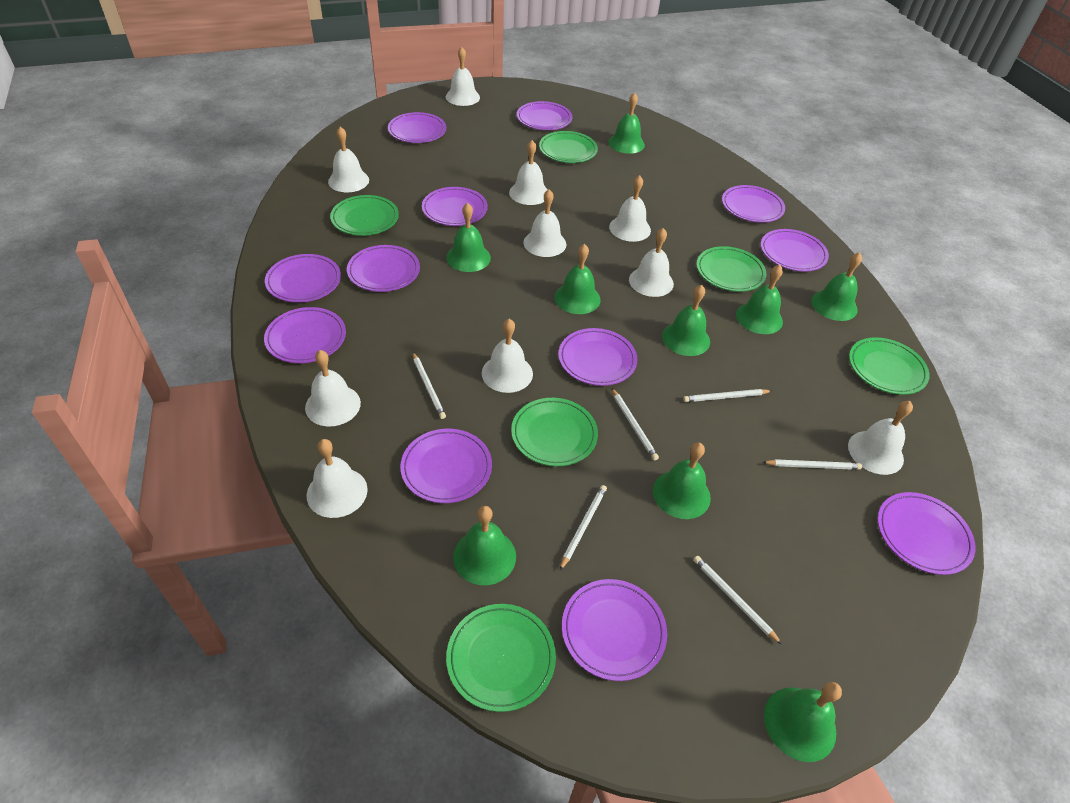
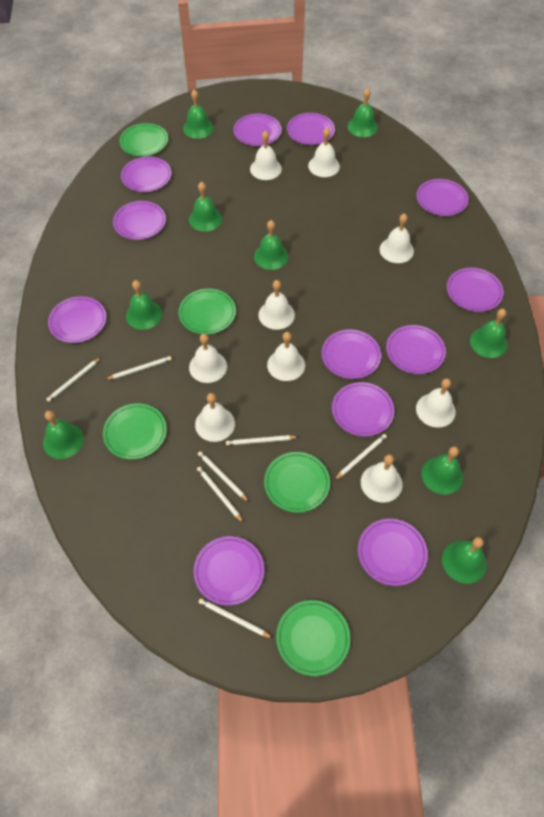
green plate: 6 -> 5
white bell: 10 -> 9
white pencil: 6 -> 7

